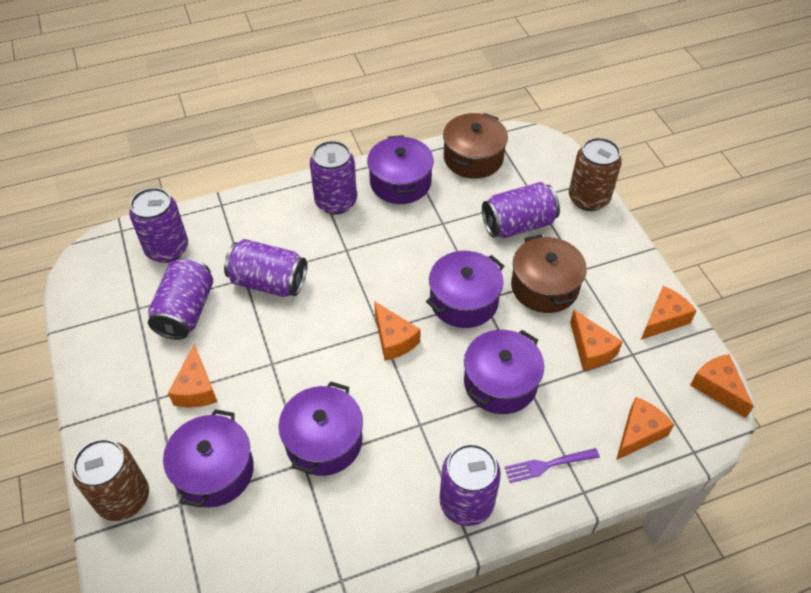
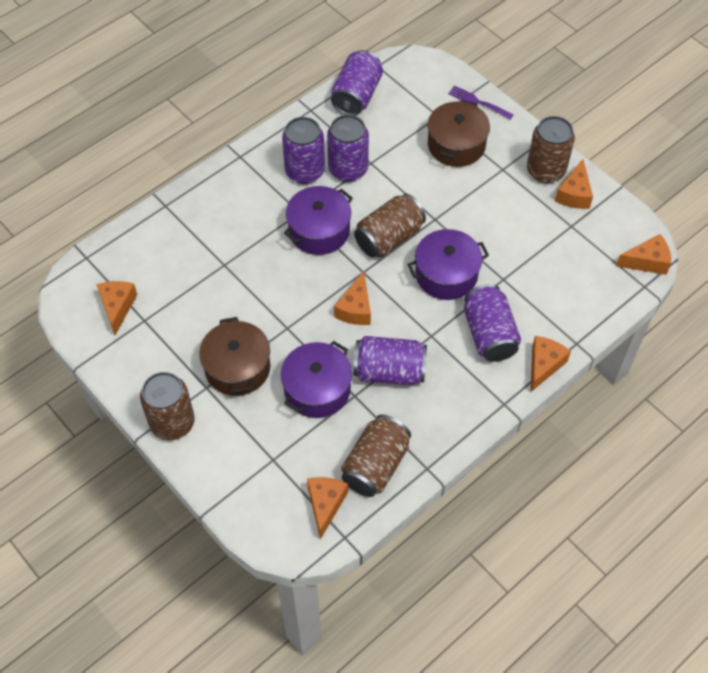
brown can: 2 -> 4
purple can: 6 -> 5
purple pot: 5 -> 3

